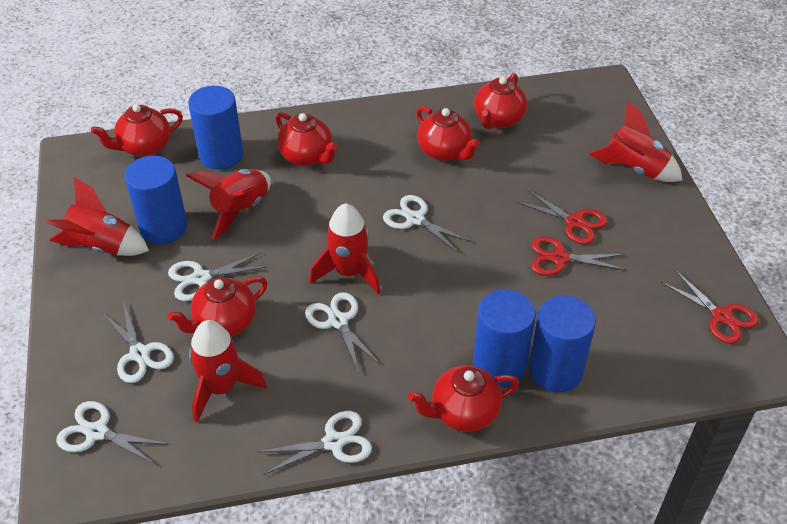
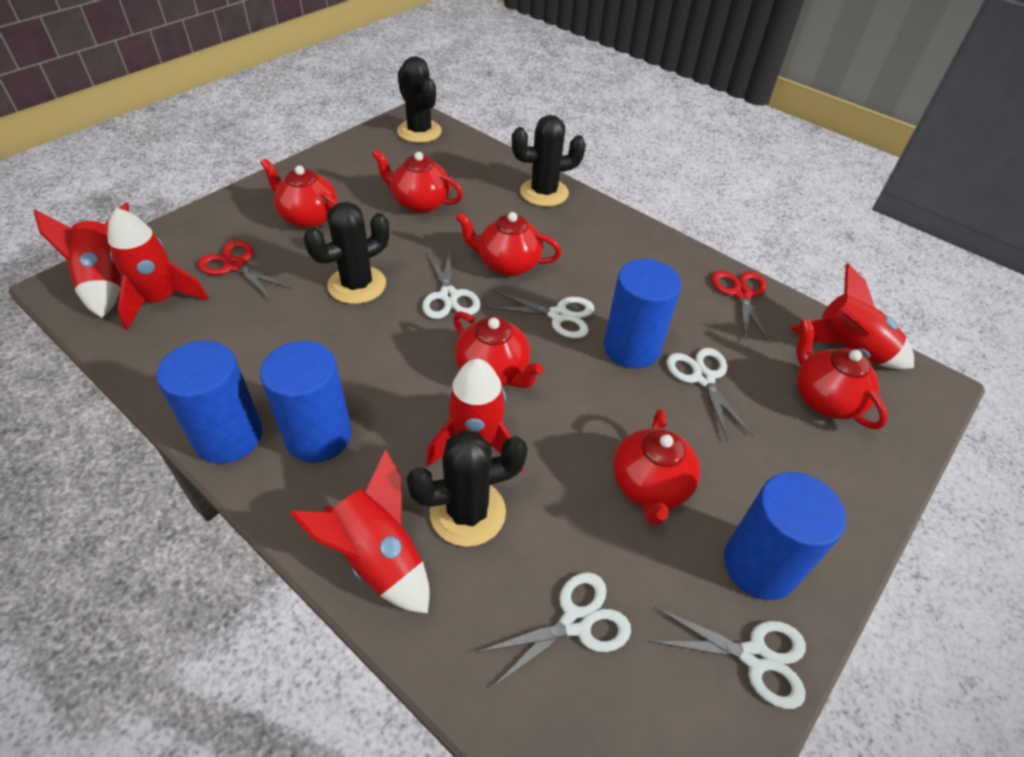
black cactus: 0 -> 4
red scissors: 3 -> 2
white scissors: 6 -> 5

